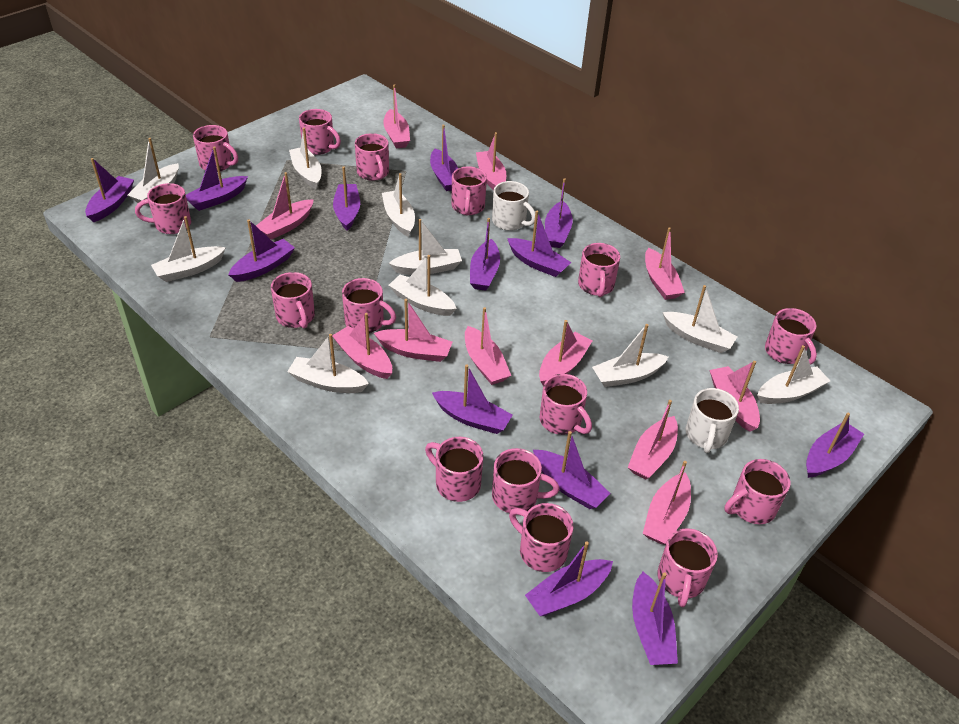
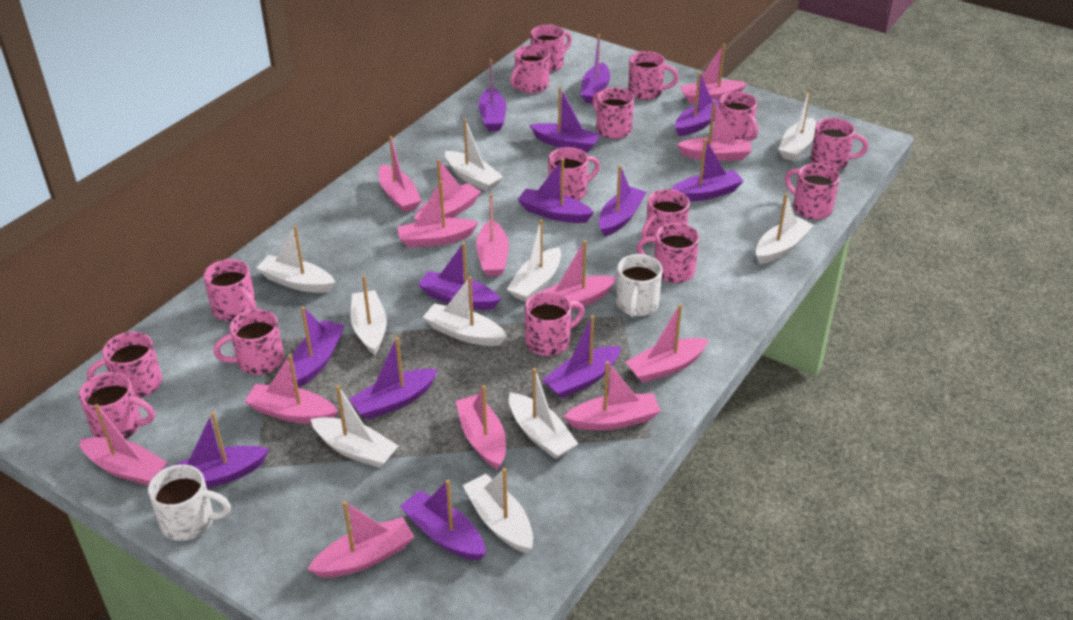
pink boat: 11 -> 13

